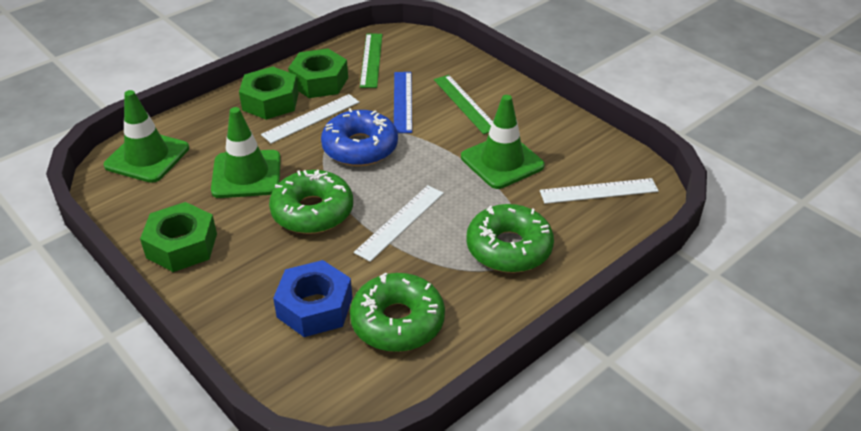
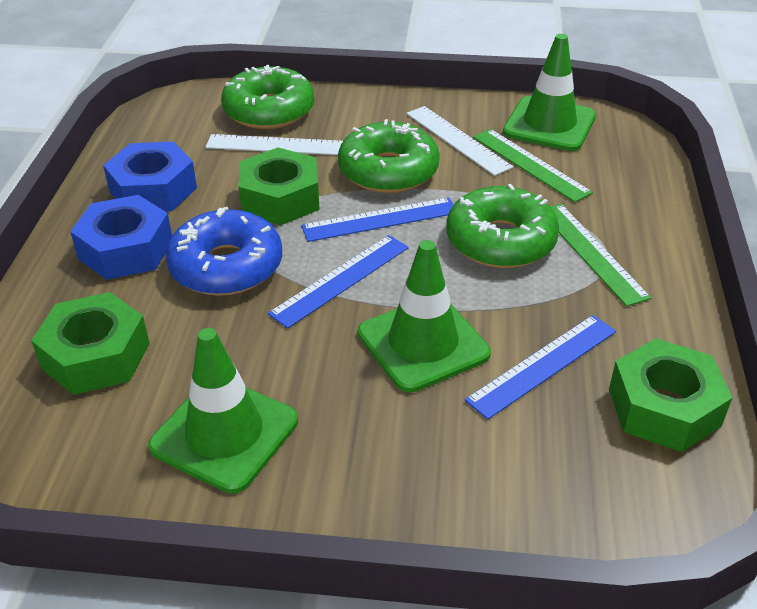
blue nut: 1 -> 2
blue ruler: 1 -> 3
white ruler: 3 -> 2

